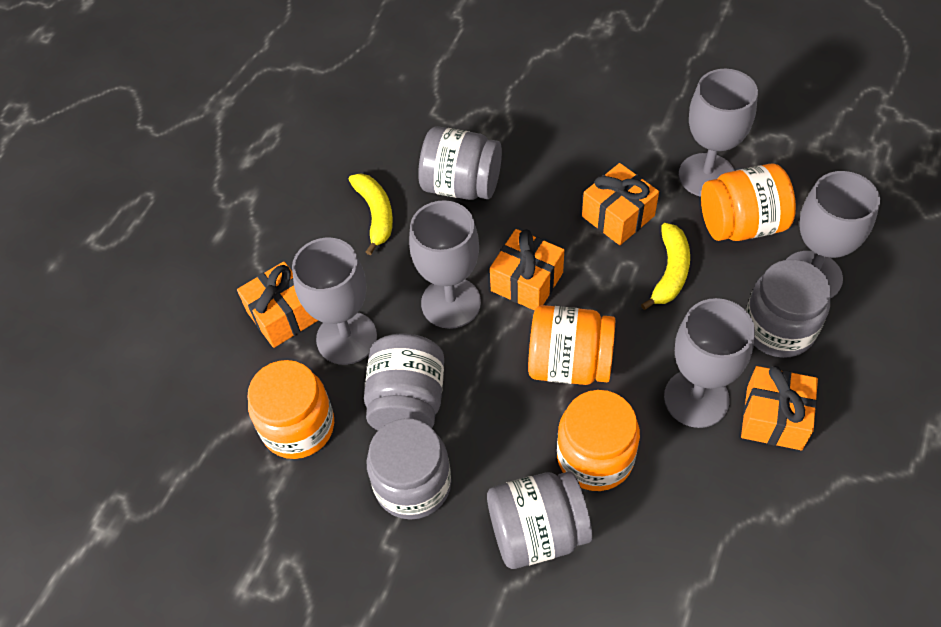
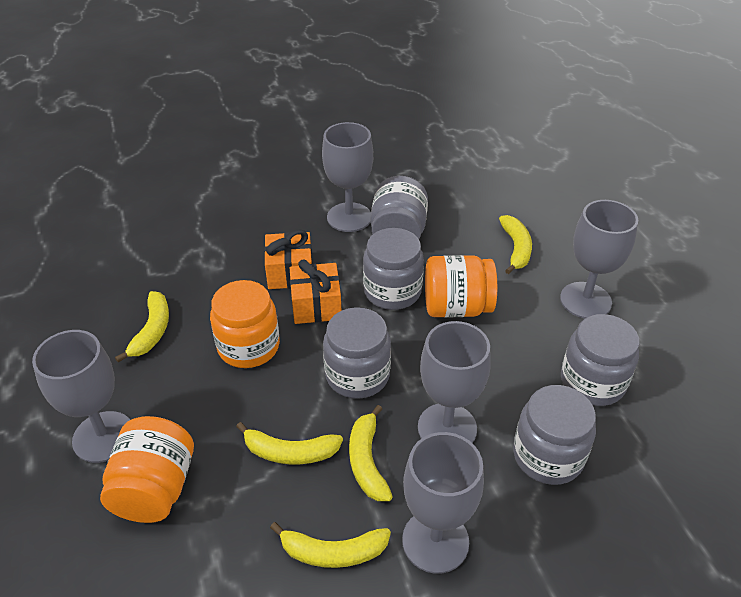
orange gift: 4 -> 2
orange jar: 4 -> 3
yellow banana: 2 -> 5

